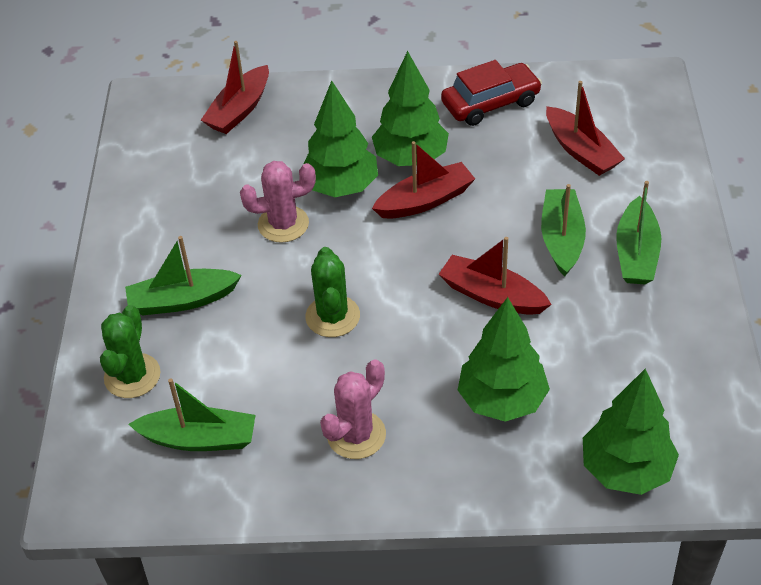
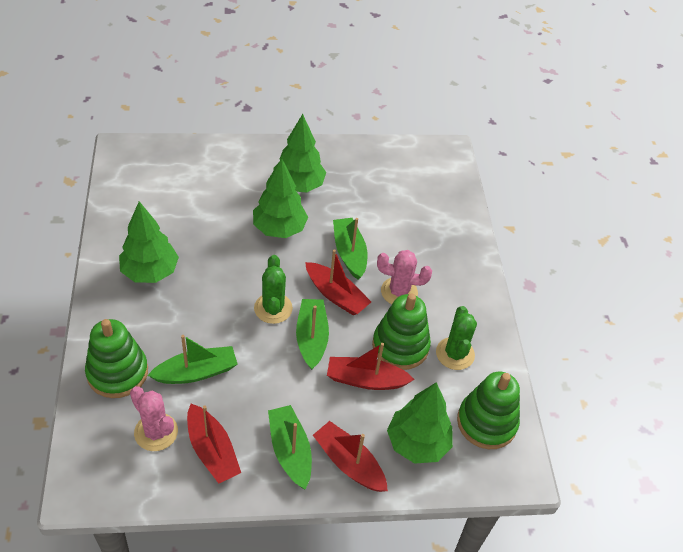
green stacking toy: 0 -> 3
red car: 1 -> 0

